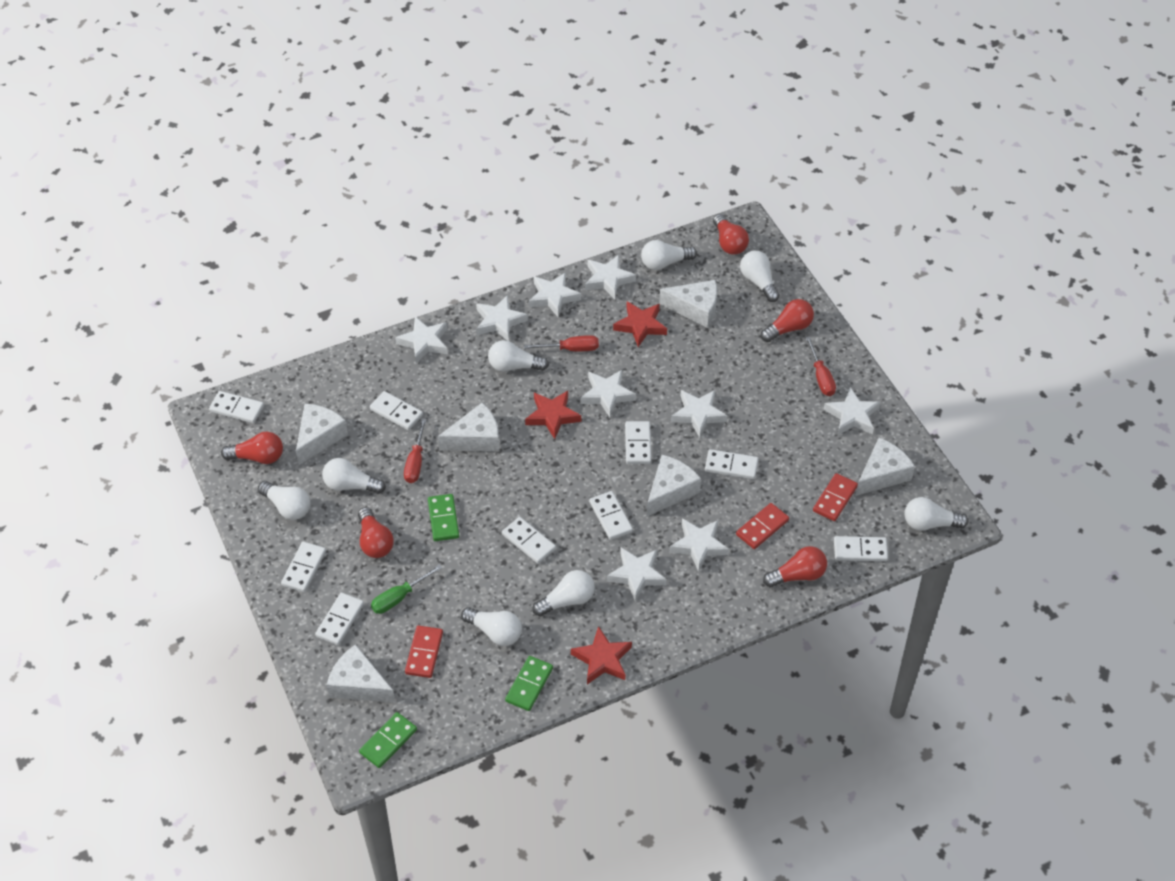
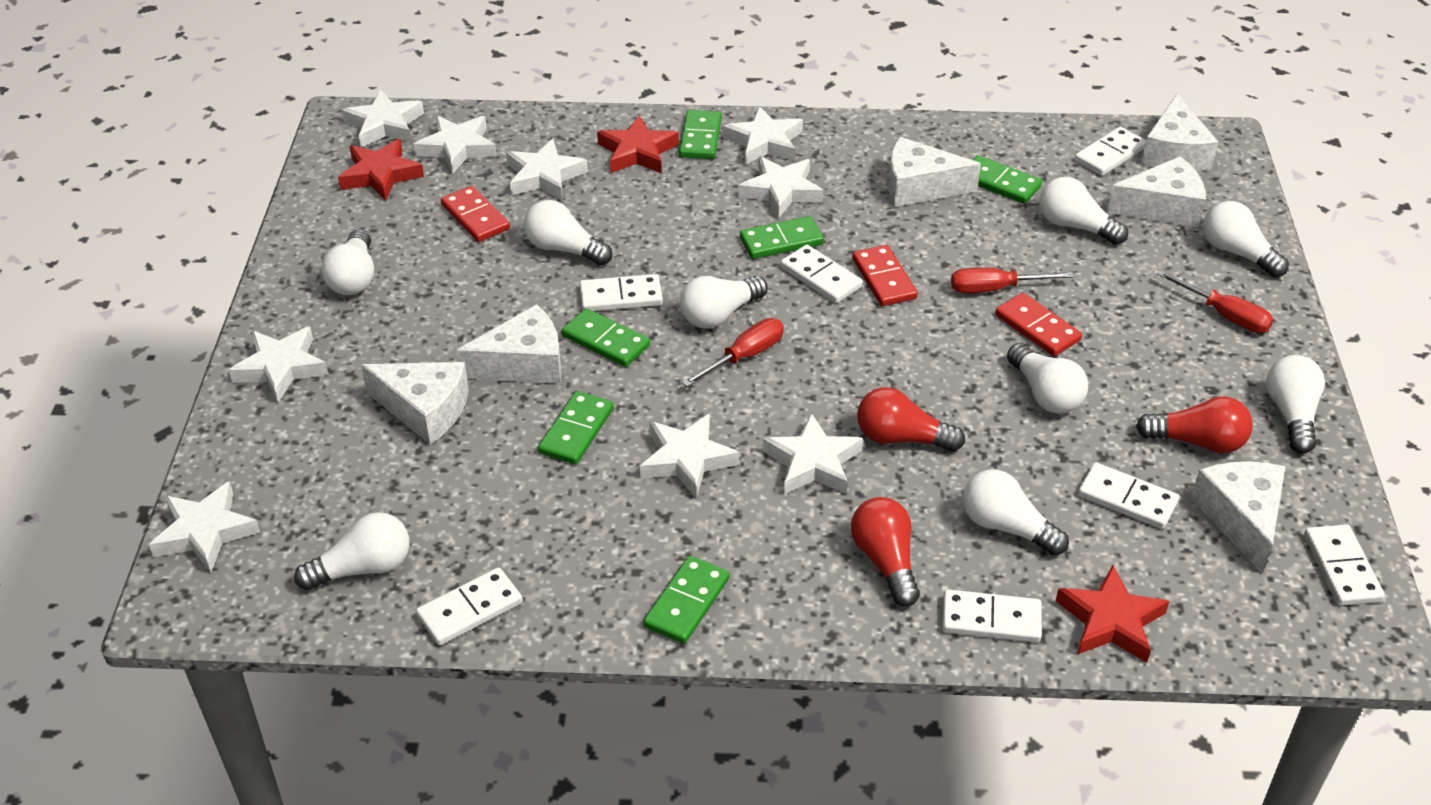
green domino: 3 -> 6
green screwdriver: 1 -> 0
red light bulb: 5 -> 3
white domino: 9 -> 7
white light bulb: 8 -> 9

